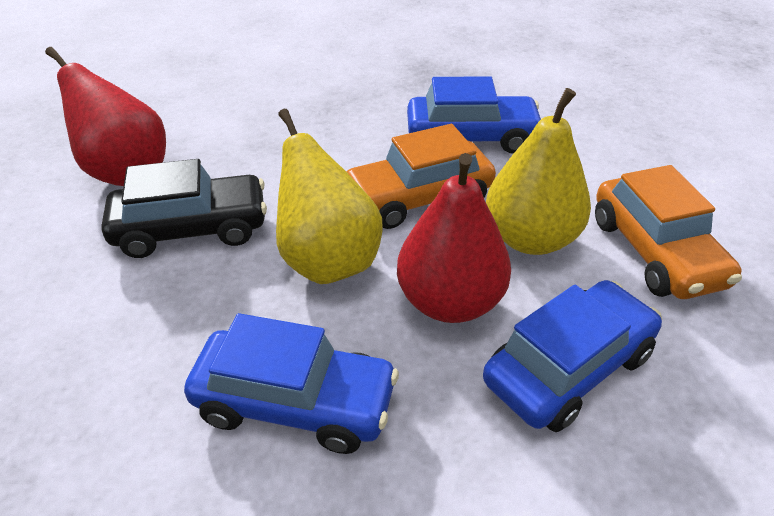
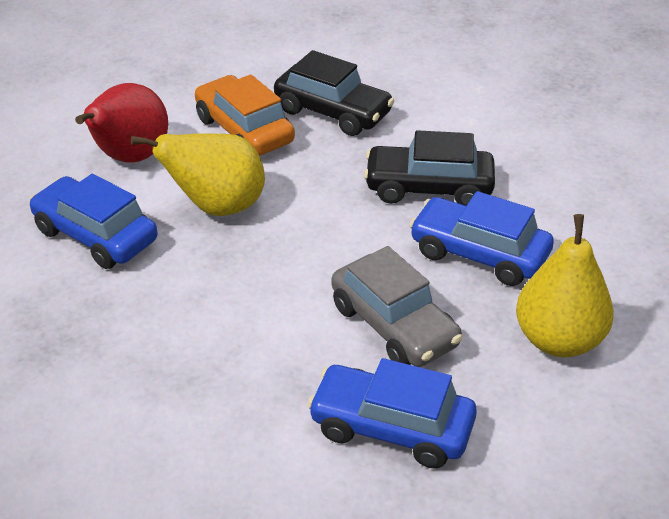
black car: 1 -> 2
grey car: 0 -> 1
orange car: 2 -> 1
red pear: 2 -> 1

